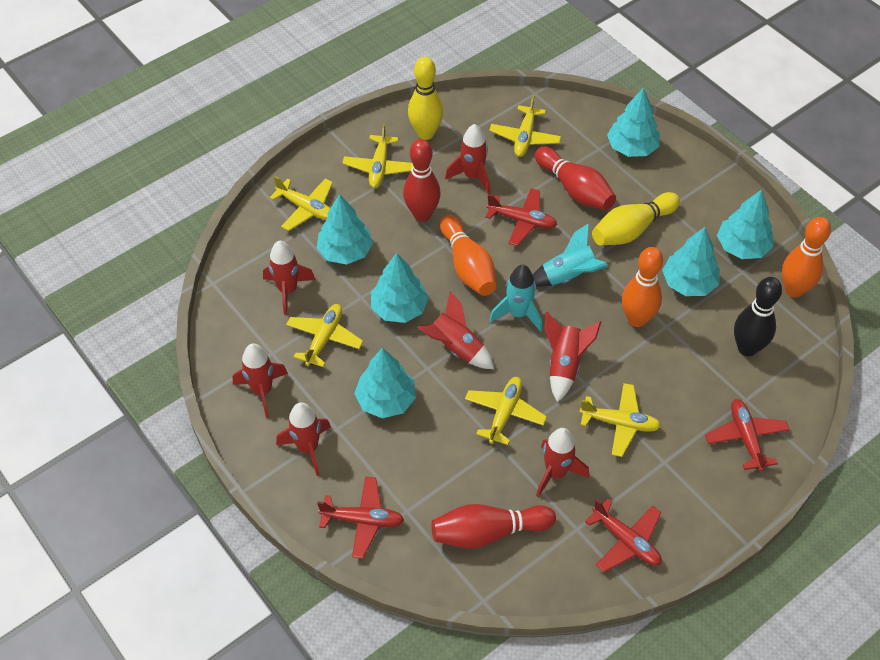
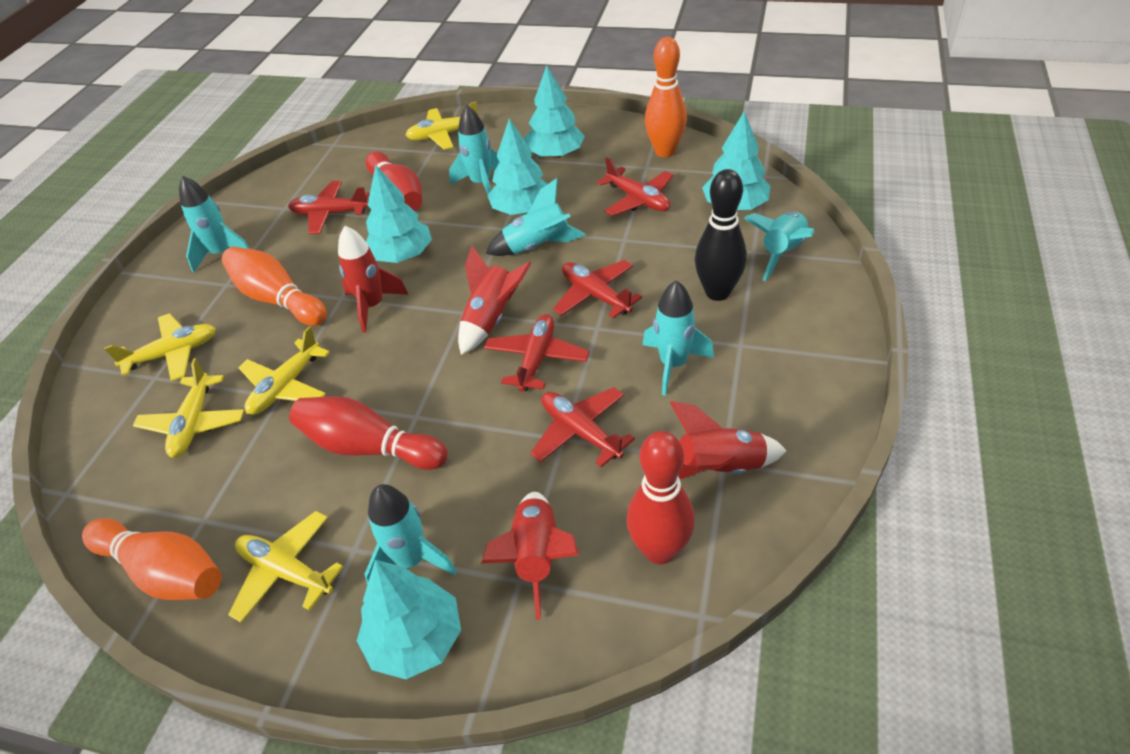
red plane: 4 -> 5
red rocket: 7 -> 4
turquoise rocket: 2 -> 6
turquoise tree: 6 -> 5
yellow bowling pin: 2 -> 0
yellow plane: 6 -> 5

